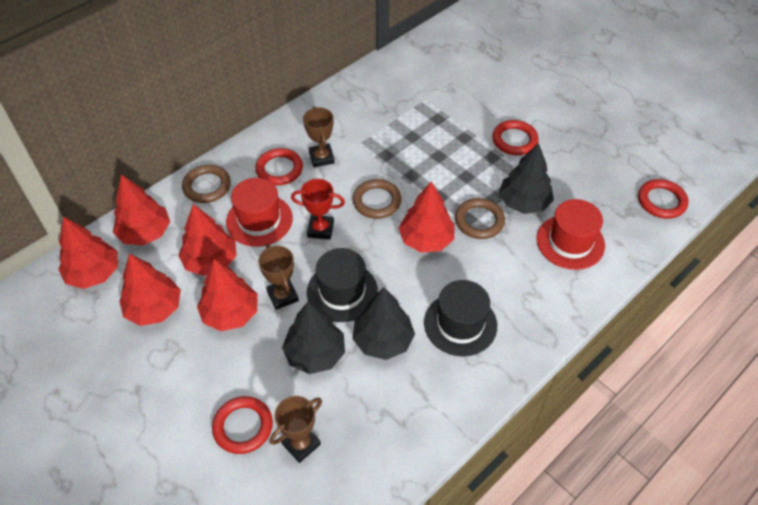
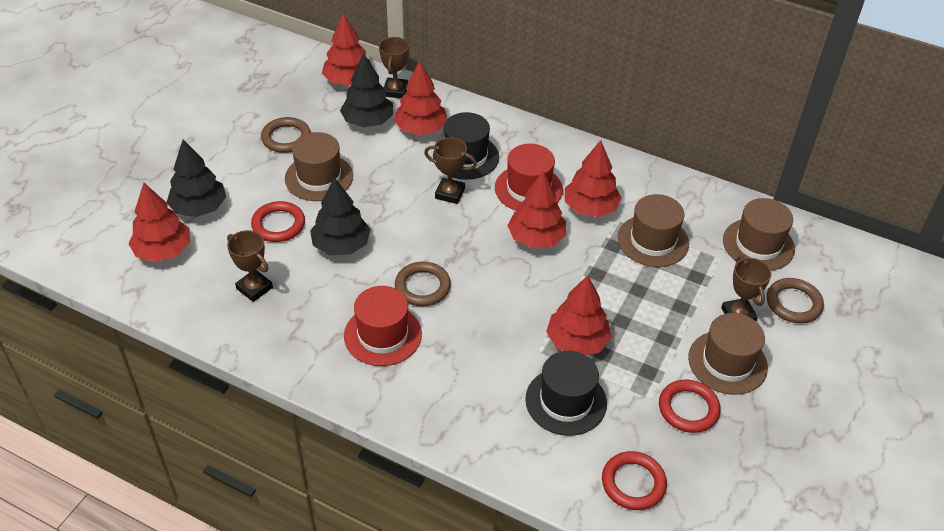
brown hat: 0 -> 4
brown trophy: 3 -> 4
red ring: 4 -> 3
red trophy: 1 -> 0

